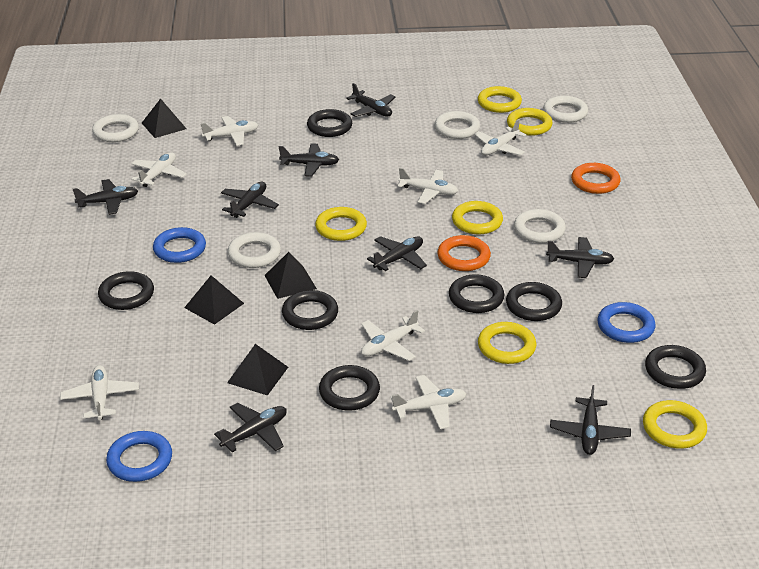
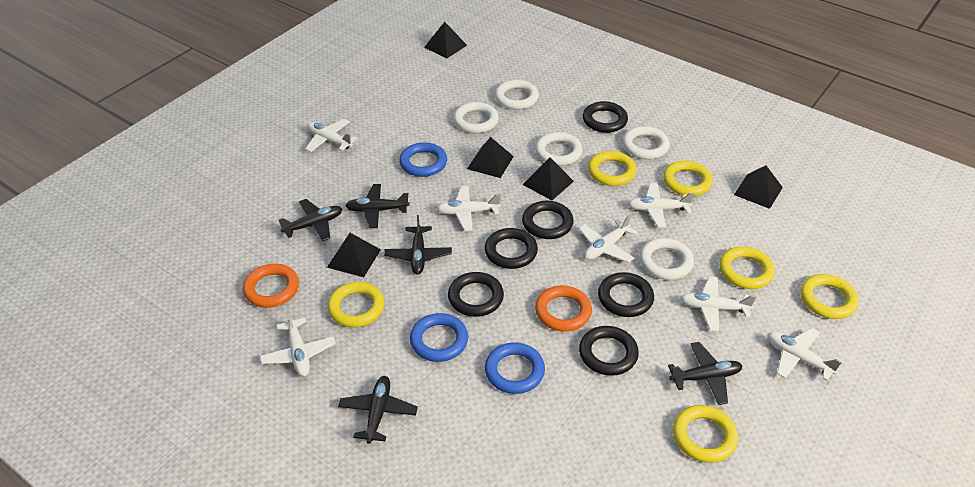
black plane: 8 -> 5
black pyramid: 4 -> 5
black ring: 7 -> 6

